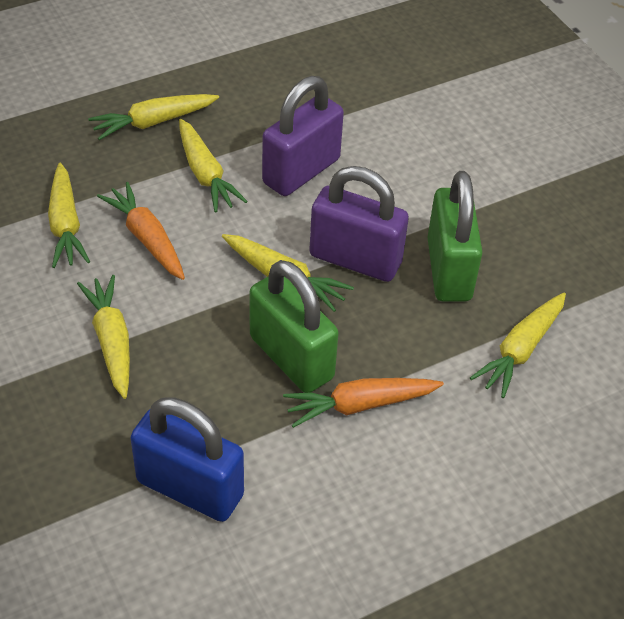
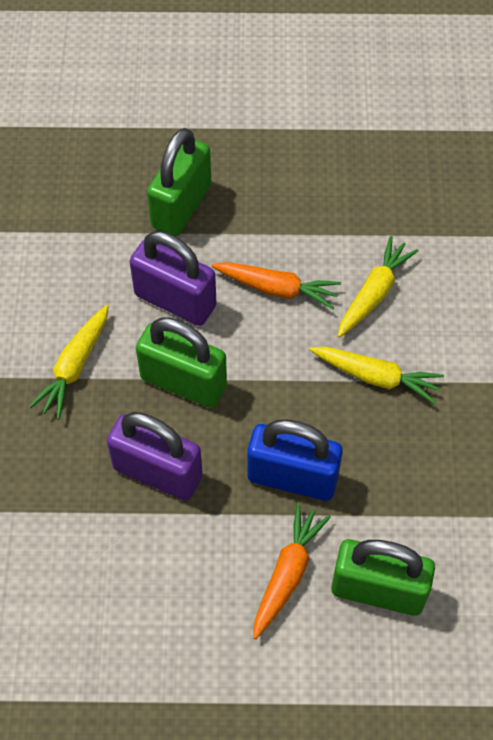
green padlock: 2 -> 3
yellow carrot: 6 -> 3

